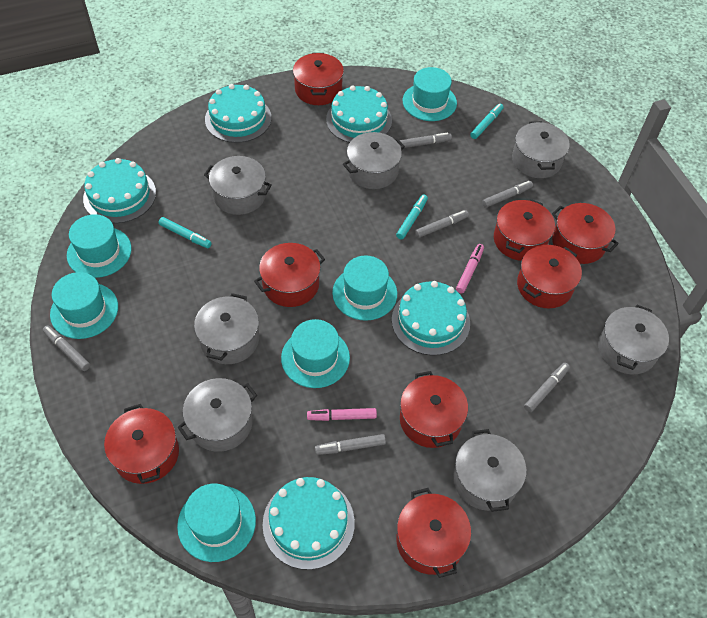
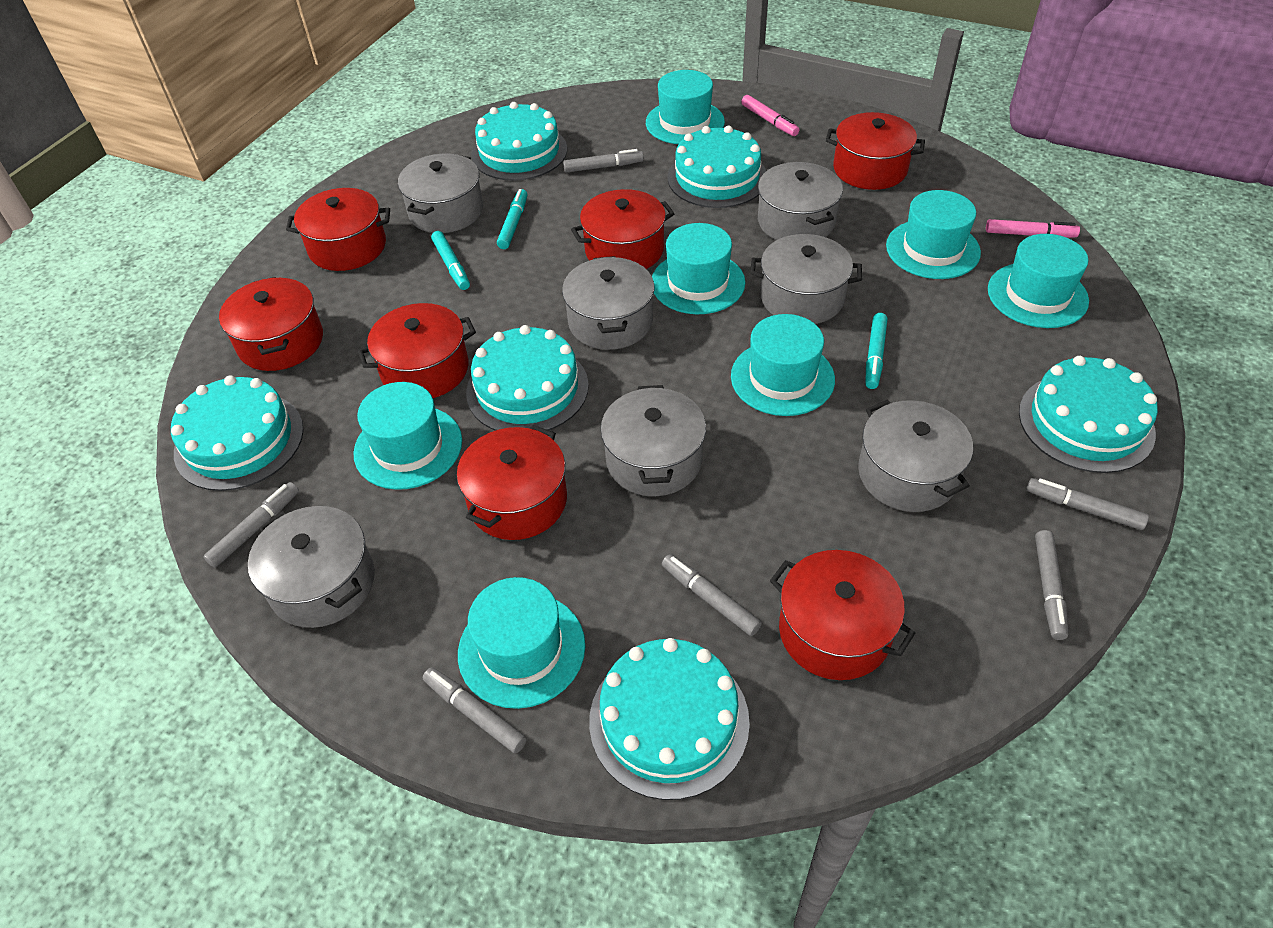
red pot: 8 -> 7
turquoise cake: 5 -> 6
turquoise hat: 6 -> 7

